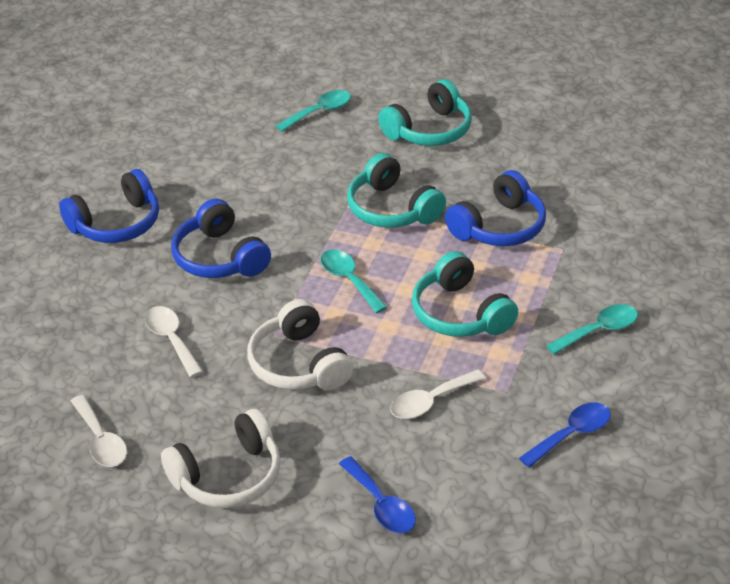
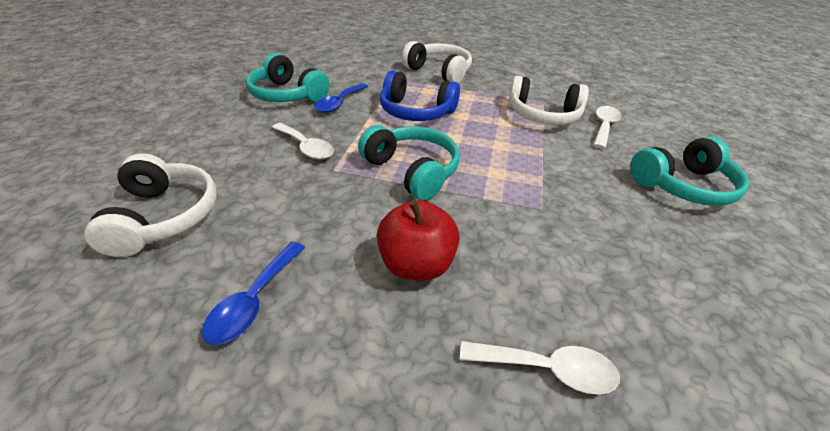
blue headphones: 3 -> 1
red apple: 0 -> 1
turquoise spoon: 3 -> 0
white headphones: 2 -> 3

